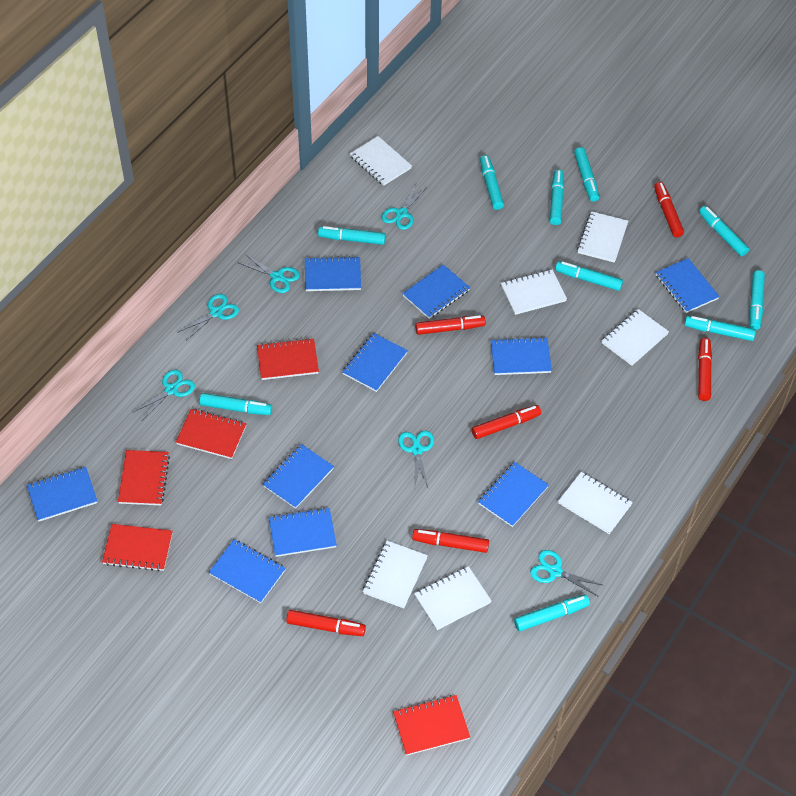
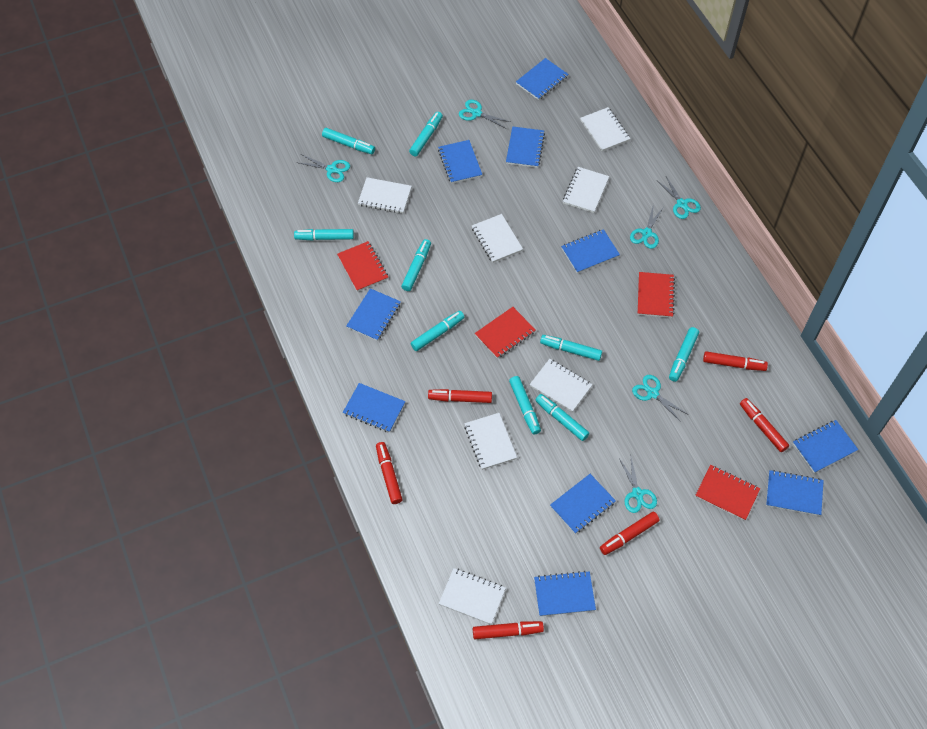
red notebook: 5 -> 4
turquoise marker: 10 -> 9

